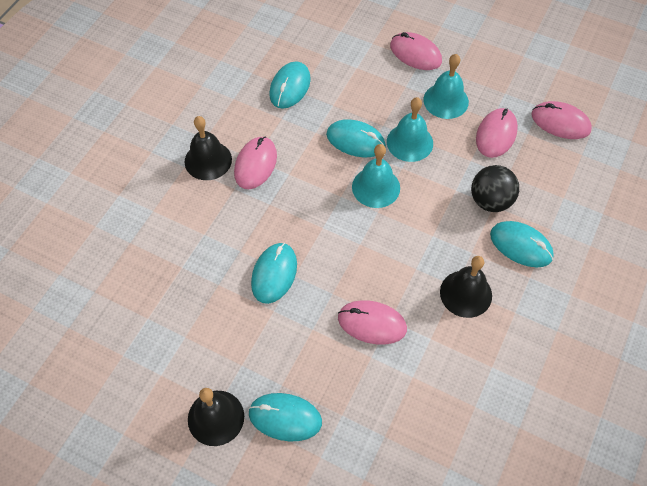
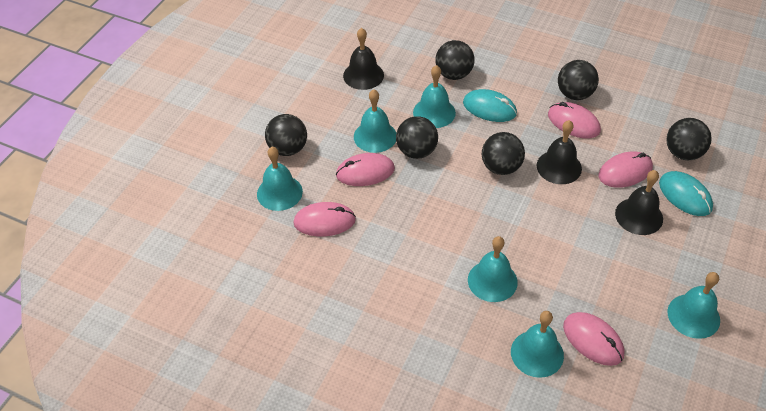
black ball: 1 -> 6
turquoise bell: 3 -> 6
turquoise mouse: 5 -> 2

